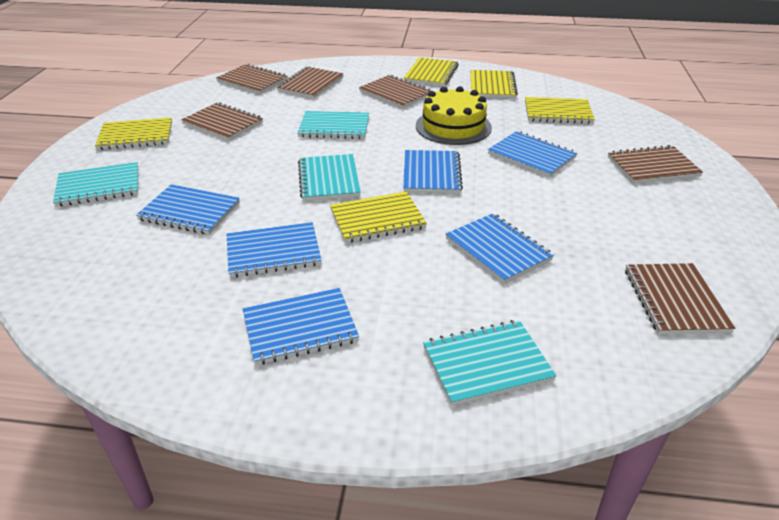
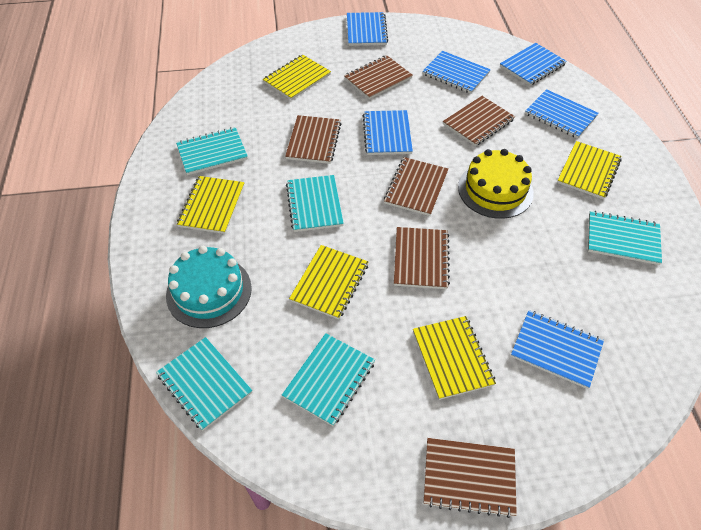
turquoise cake: 0 -> 1
turquoise notebook: 4 -> 5

